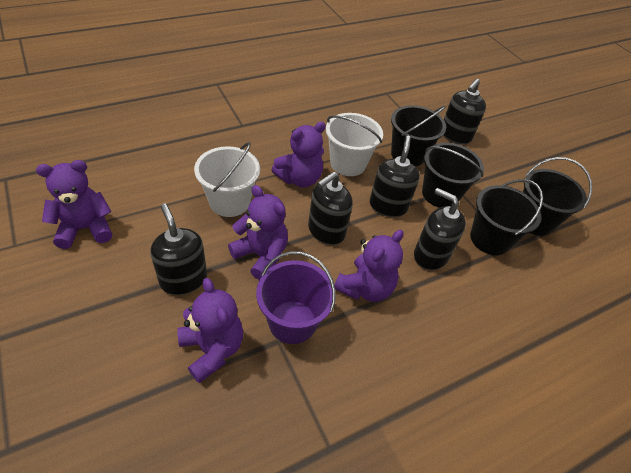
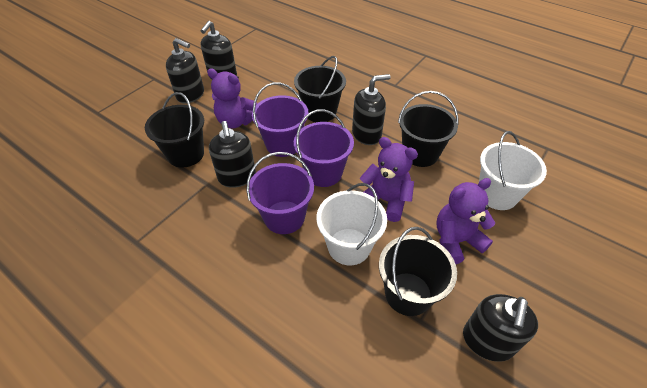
purple bucket: 1 -> 3
purple teddy bear: 5 -> 3

